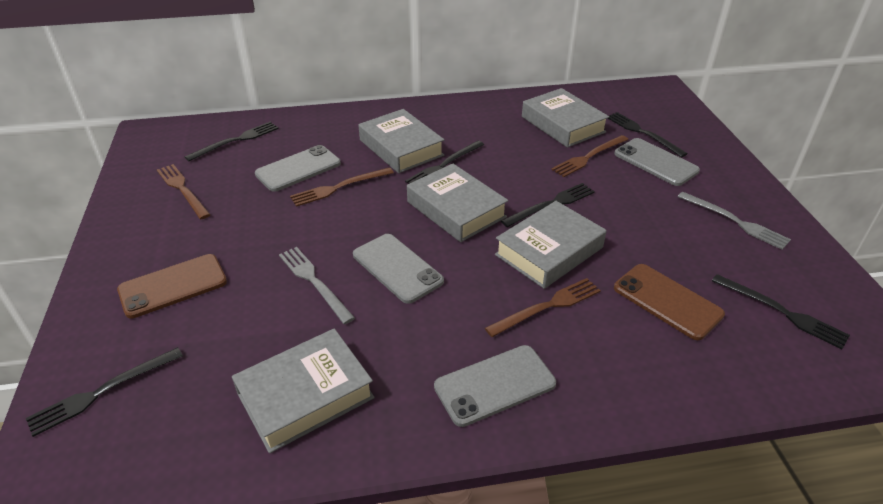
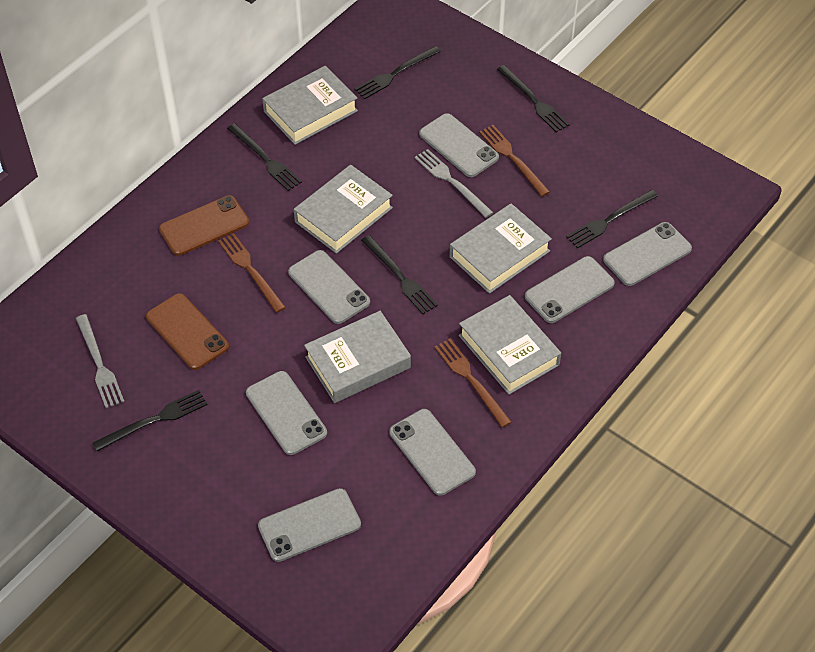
brown fork: 4 -> 3
grey phone: 4 -> 7

